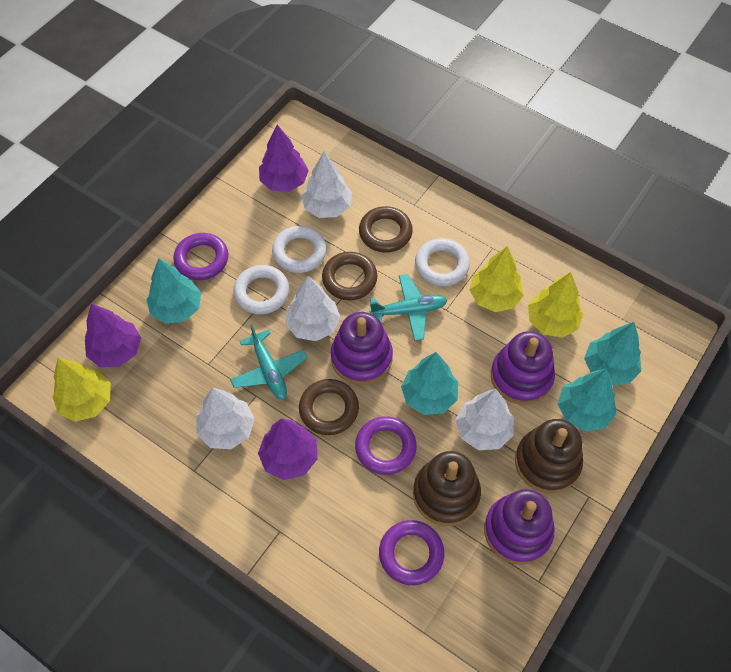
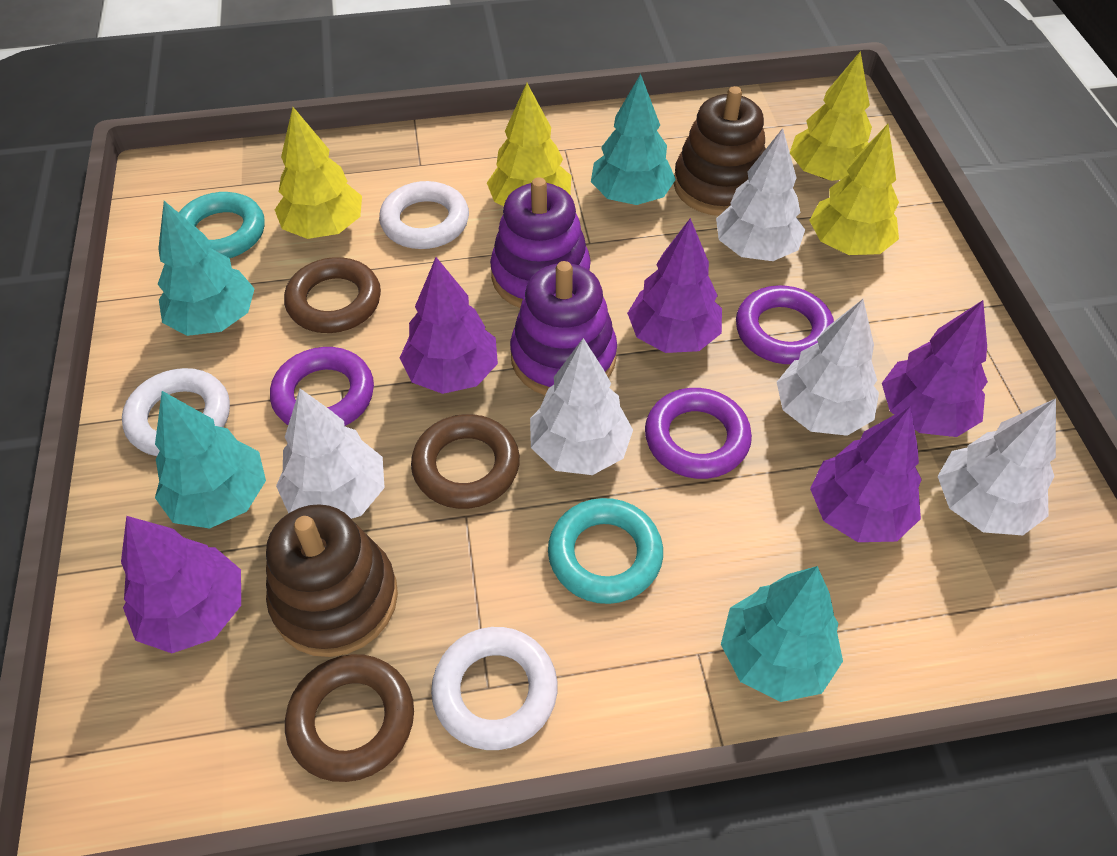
purple stacking toy: 3 -> 2
purple tree: 3 -> 5
turquoise plane: 2 -> 0
turquoise ring: 0 -> 2
white tree: 4 -> 5
yellow tree: 3 -> 4

